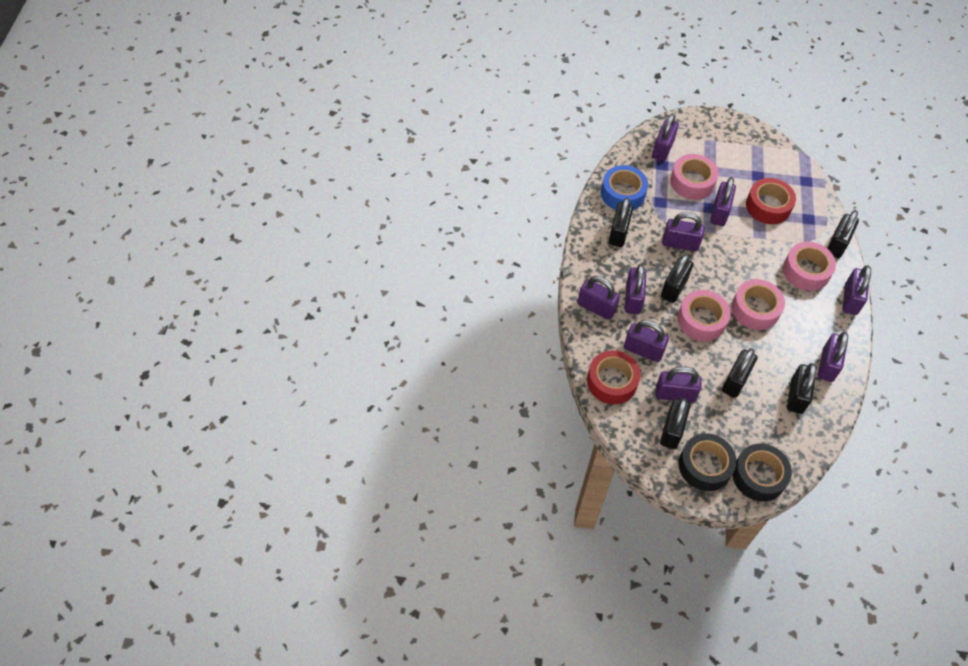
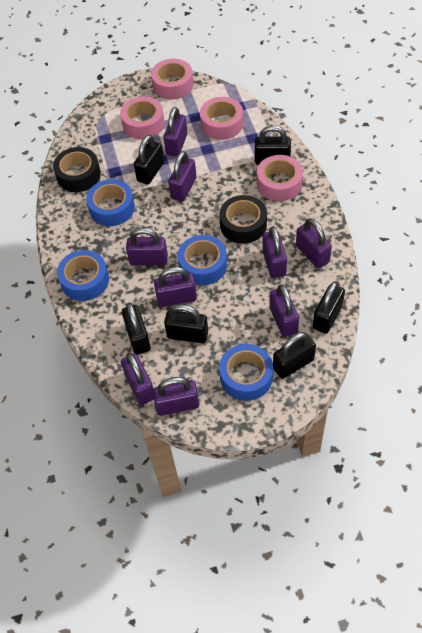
blue tape: 1 -> 4
red tape: 2 -> 0

